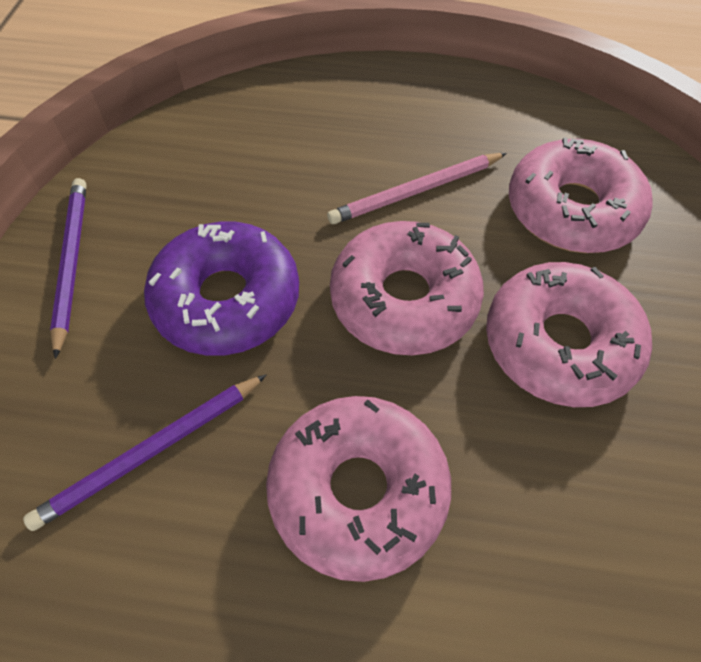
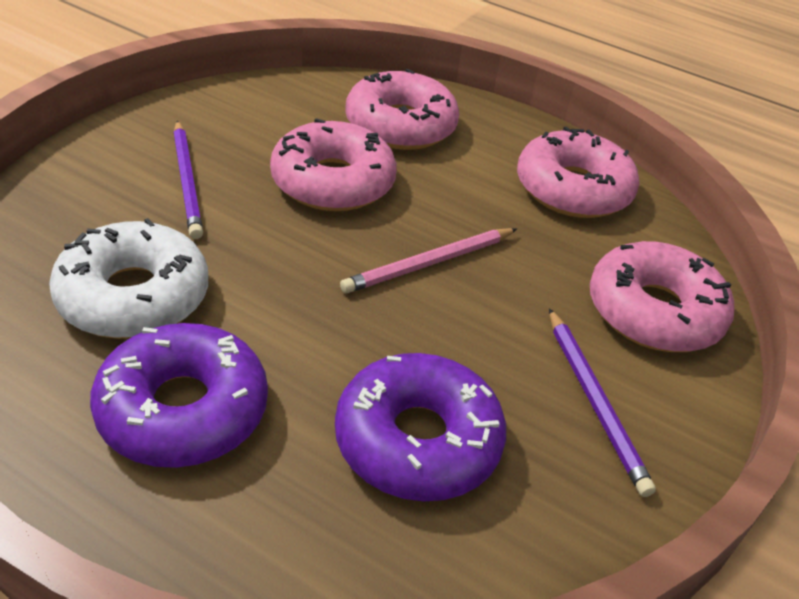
purple donut: 1 -> 2
white donut: 0 -> 1

